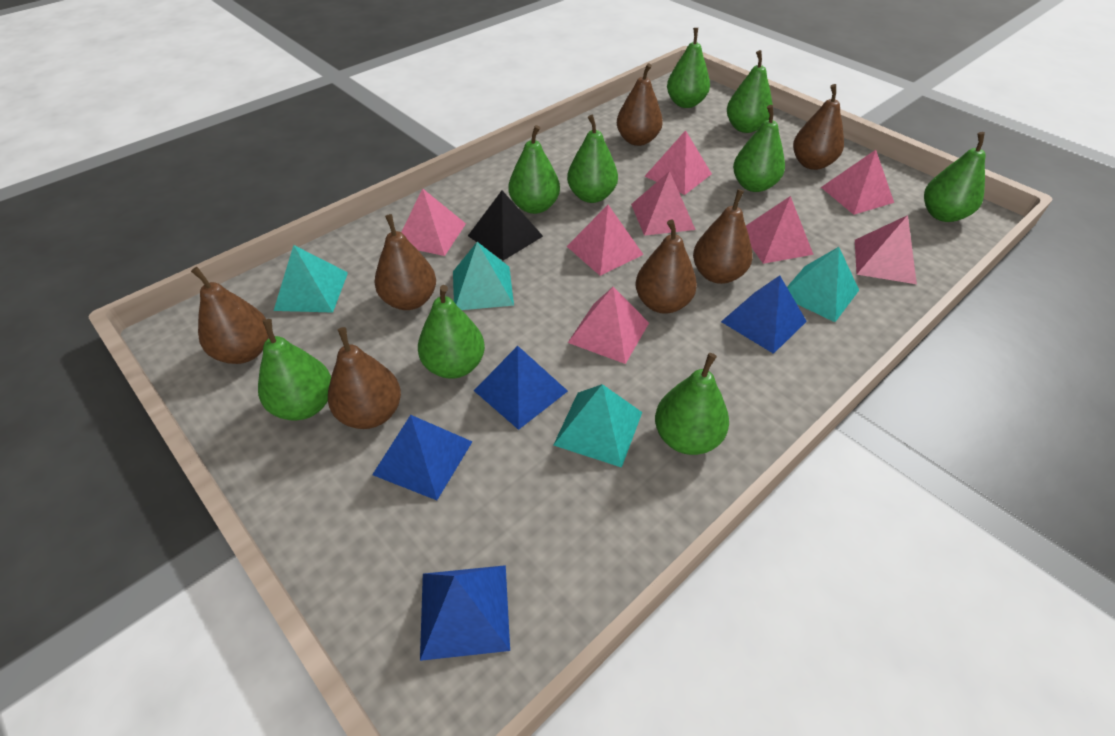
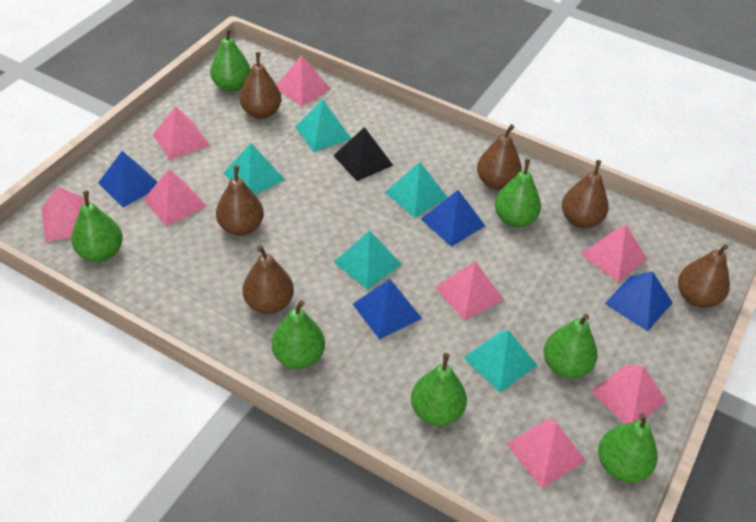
brown pear: 7 -> 6
green pear: 9 -> 7
turquoise pyramid: 4 -> 5

